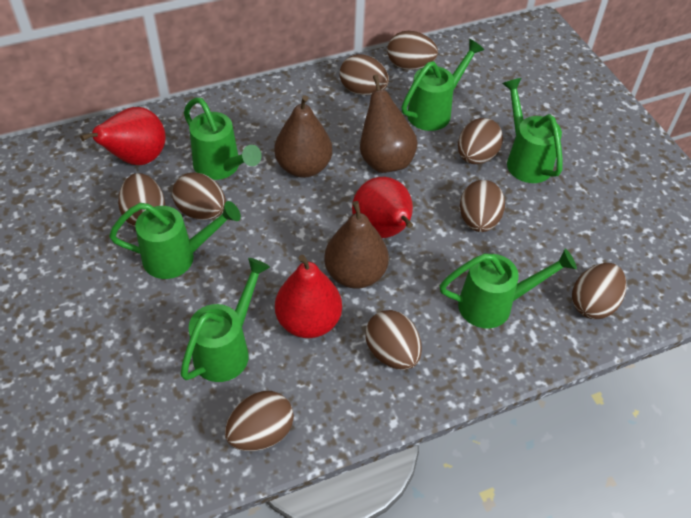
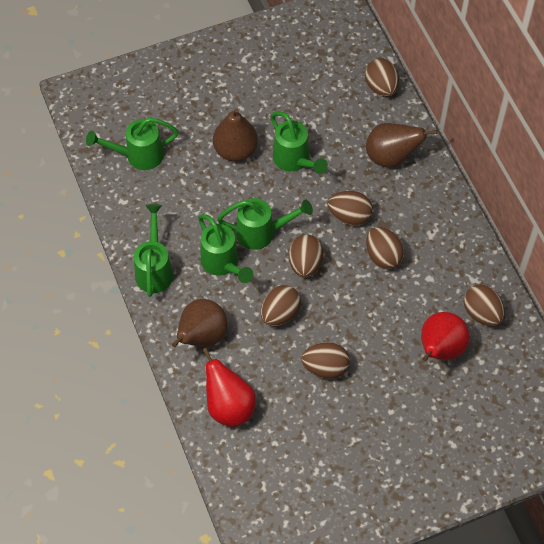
brown egg: 9 -> 7
green watering can: 6 -> 5
red pear: 3 -> 2

